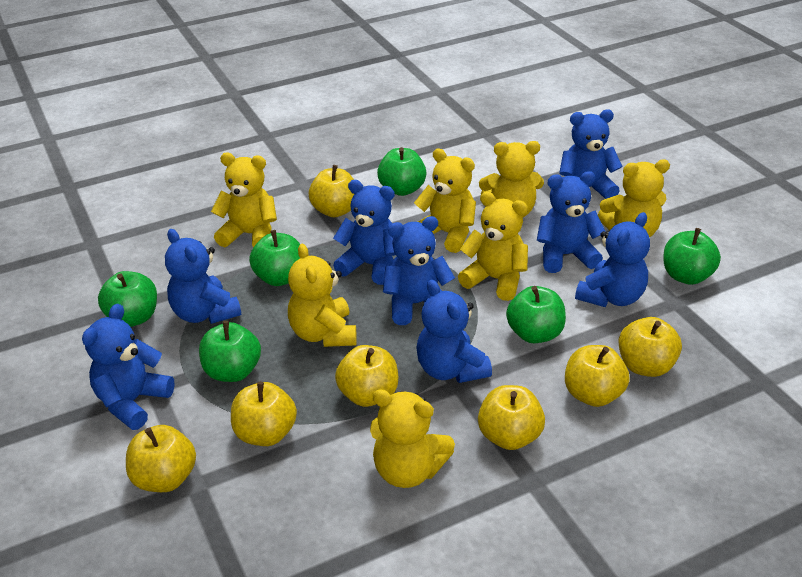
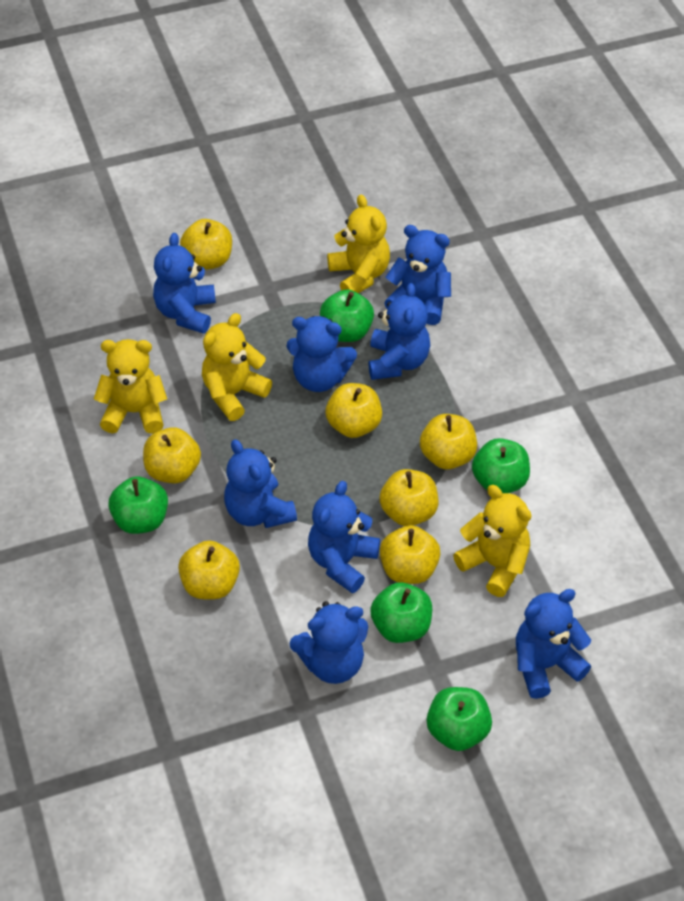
green apple: 6 -> 5
yellow teddy bear: 7 -> 4

